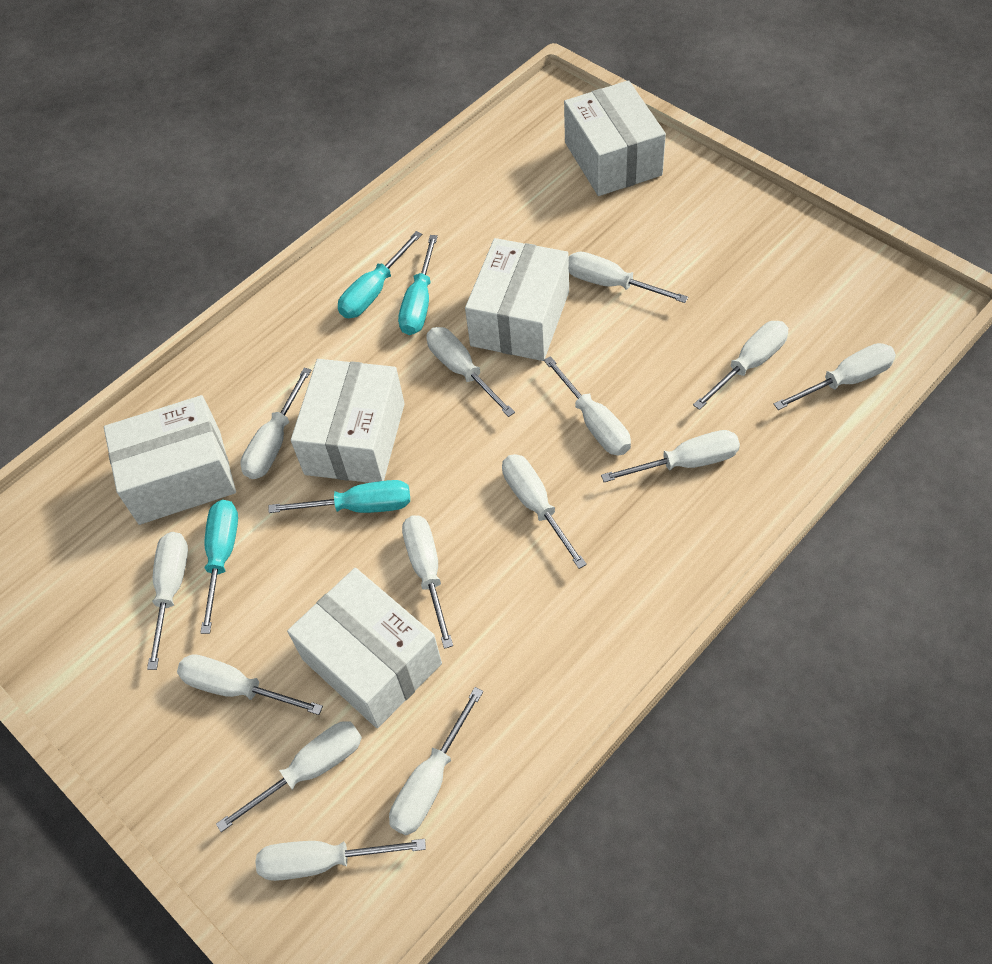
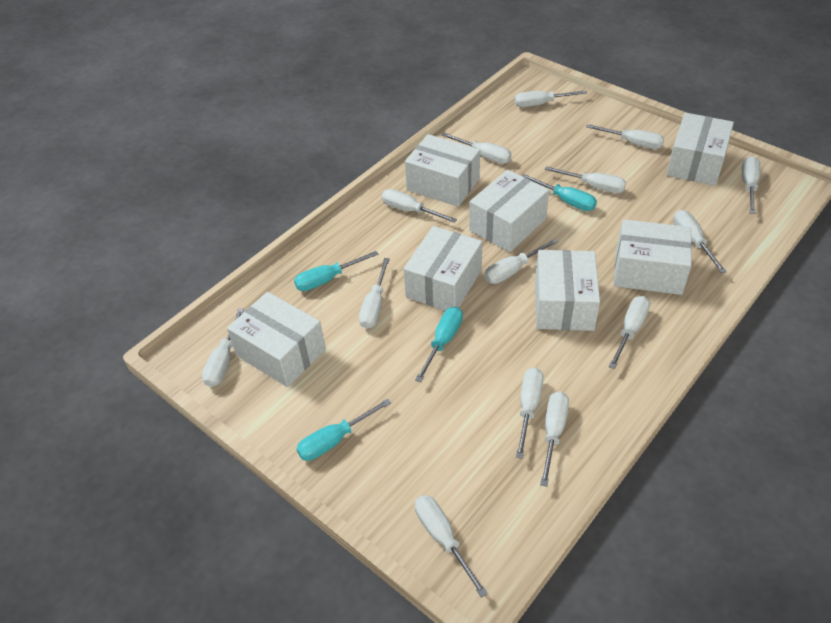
white box: 5 -> 7

